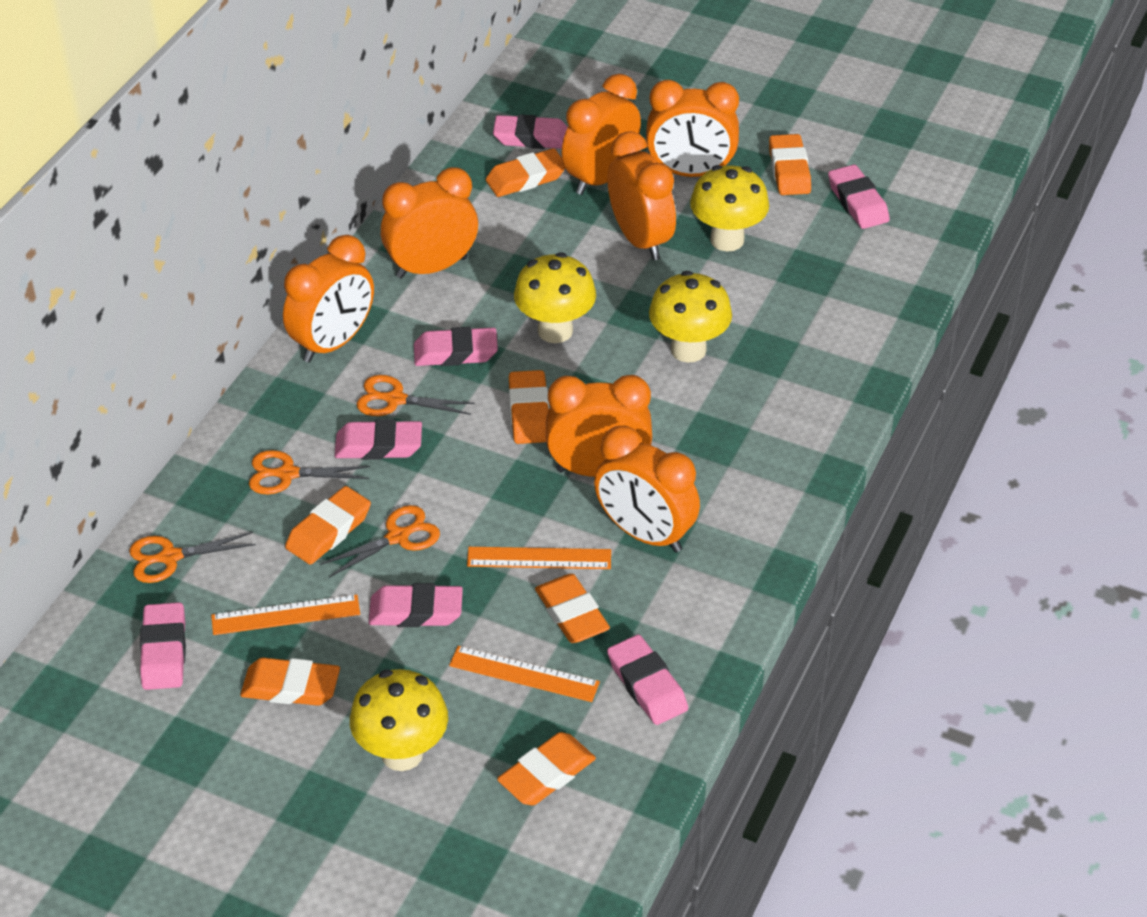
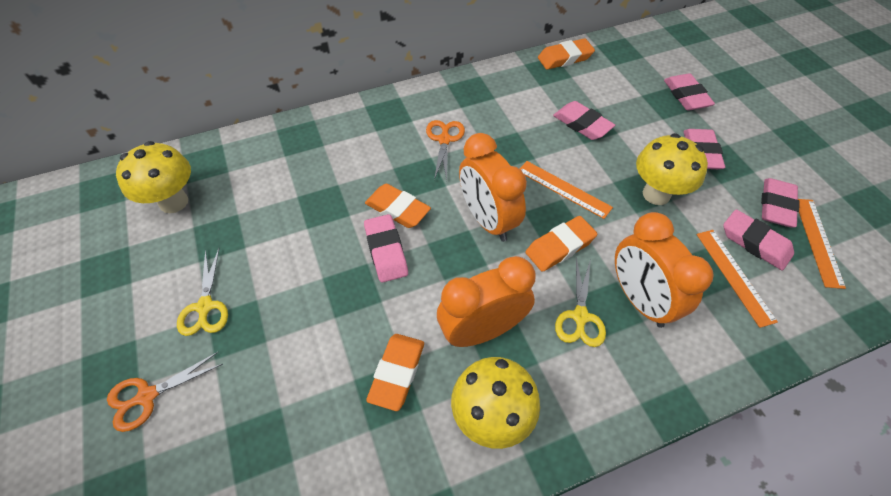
orange clock: 7 -> 3
orange eraser: 7 -> 4
orange scissors: 4 -> 2
pink eraser: 7 -> 6
yellow mushroom: 4 -> 3
yellow scissors: 0 -> 2

